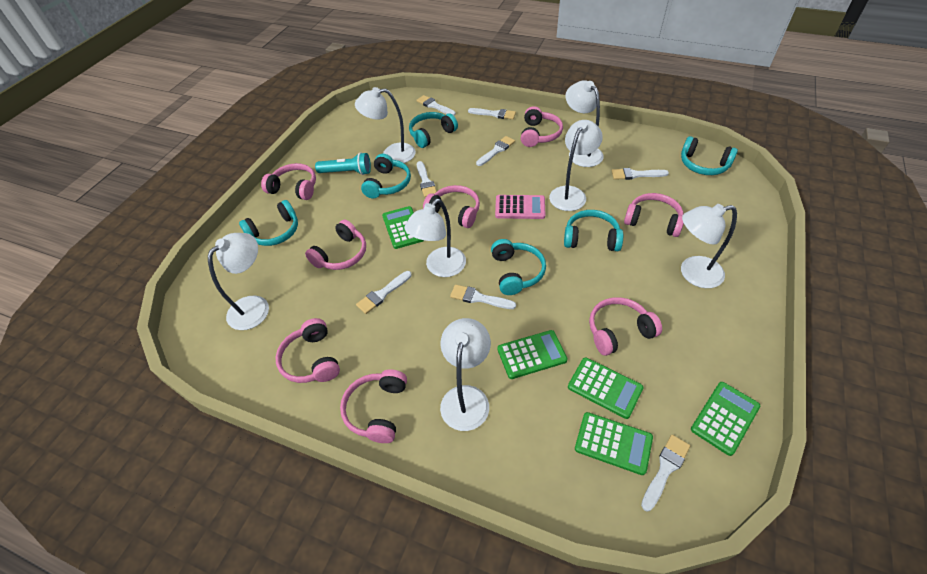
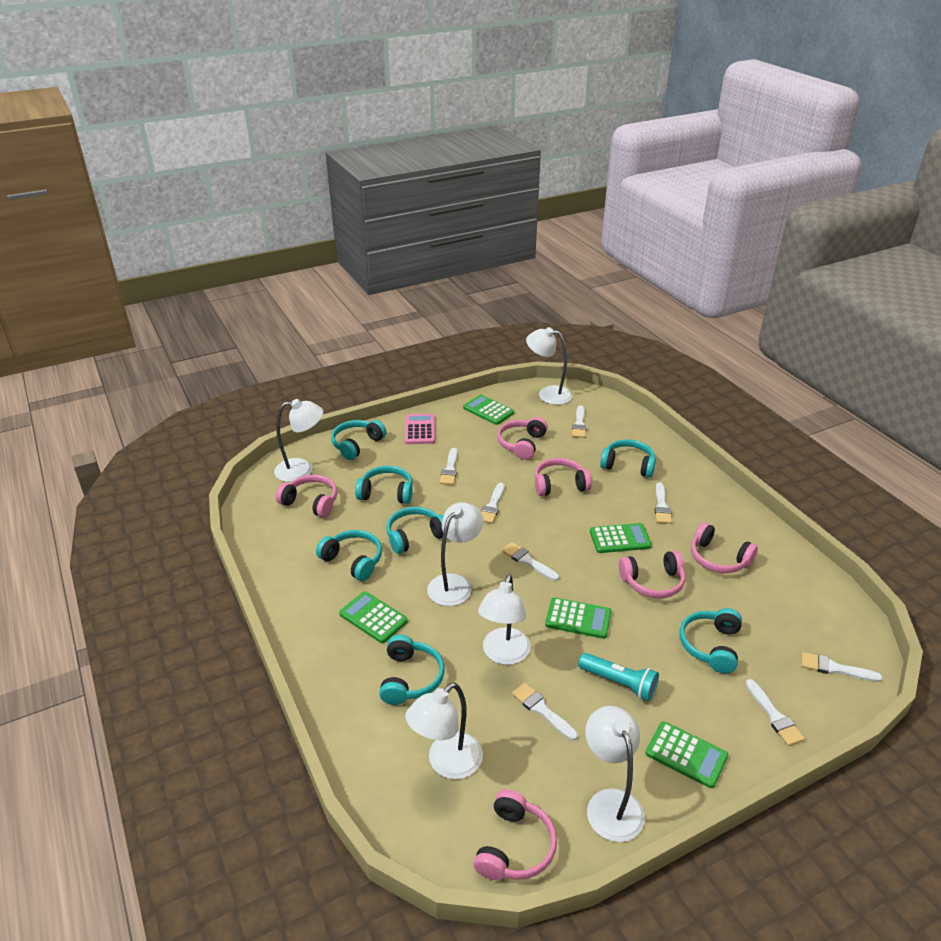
pink headphones: 8 -> 6
turquoise headphones: 6 -> 7
white lamp: 7 -> 6

